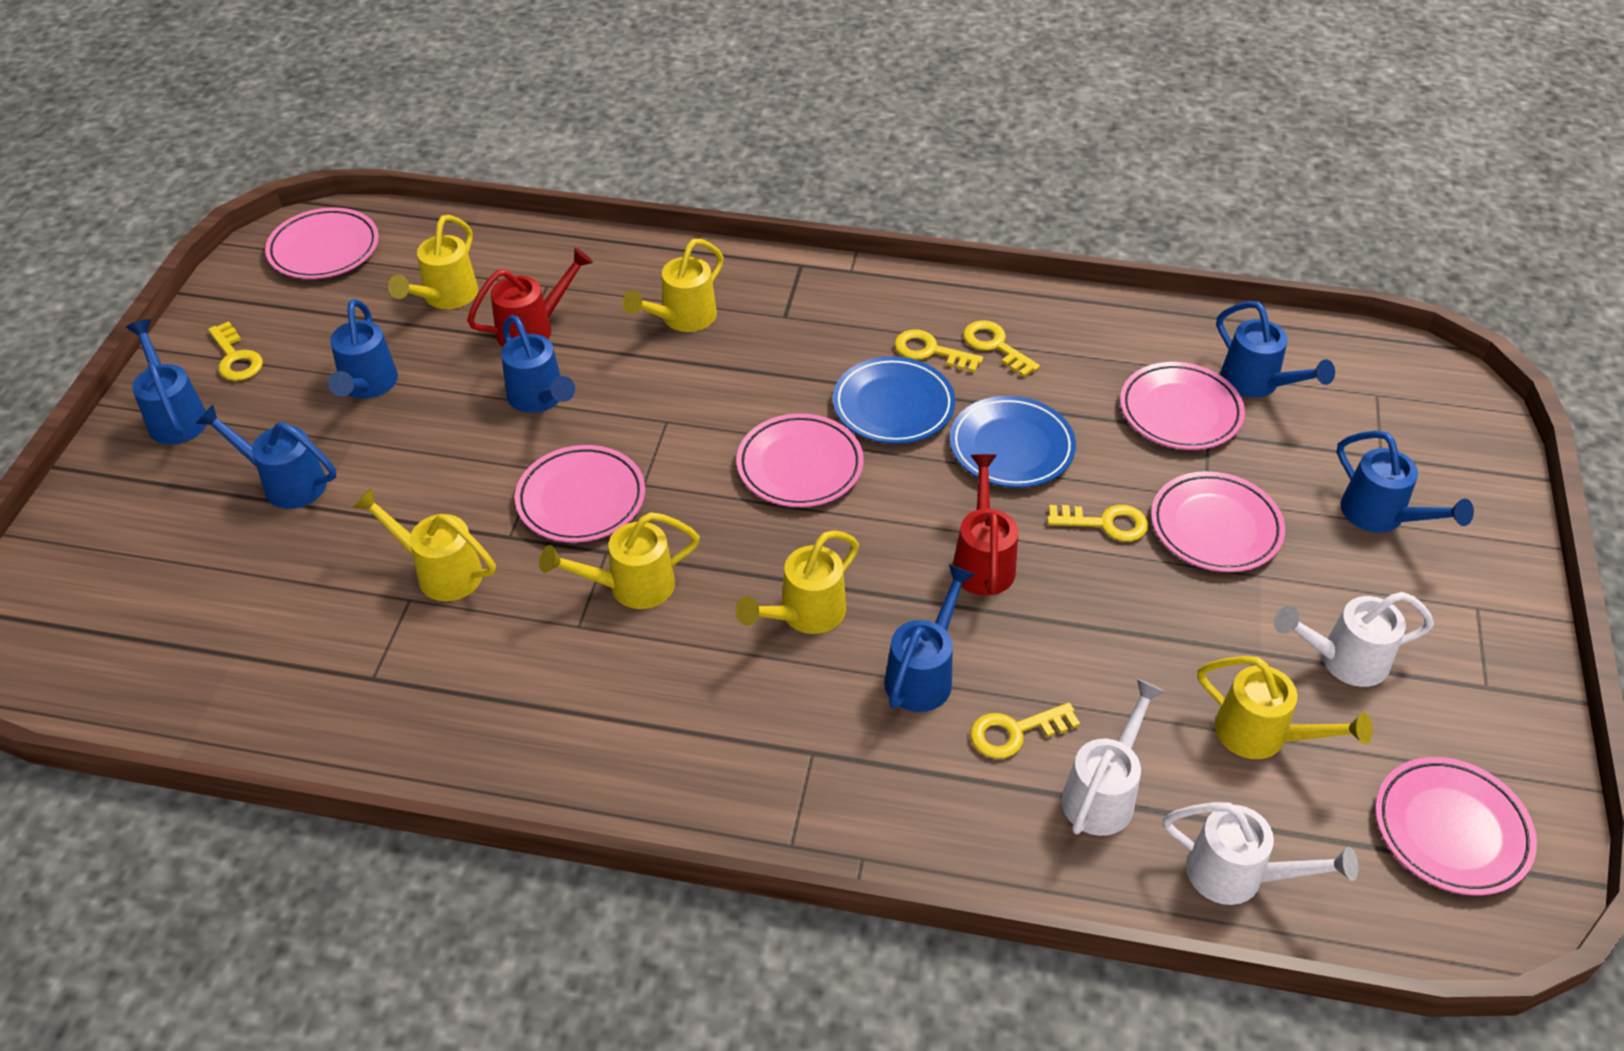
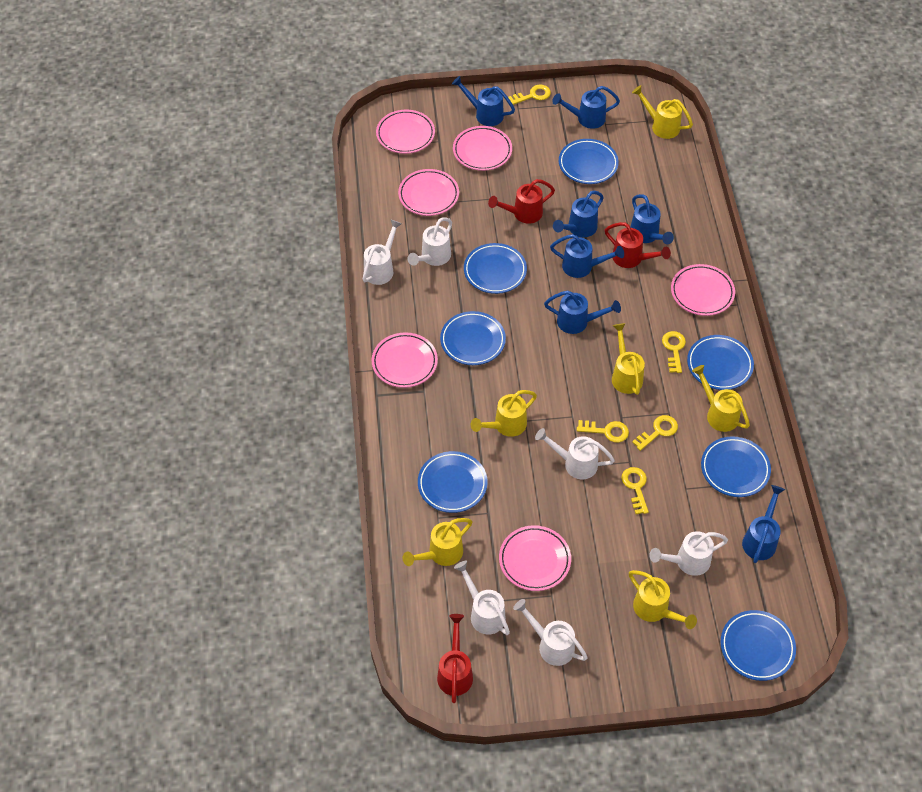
blue plate: 2 -> 7
red watering can: 2 -> 3
white watering can: 3 -> 6

